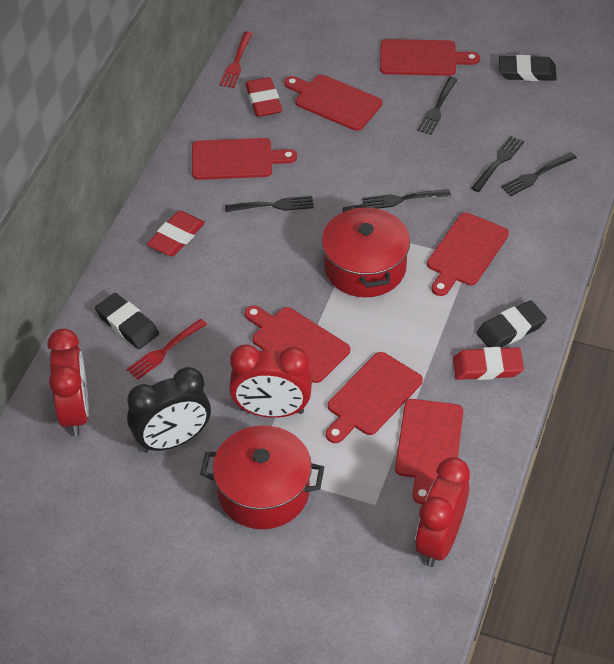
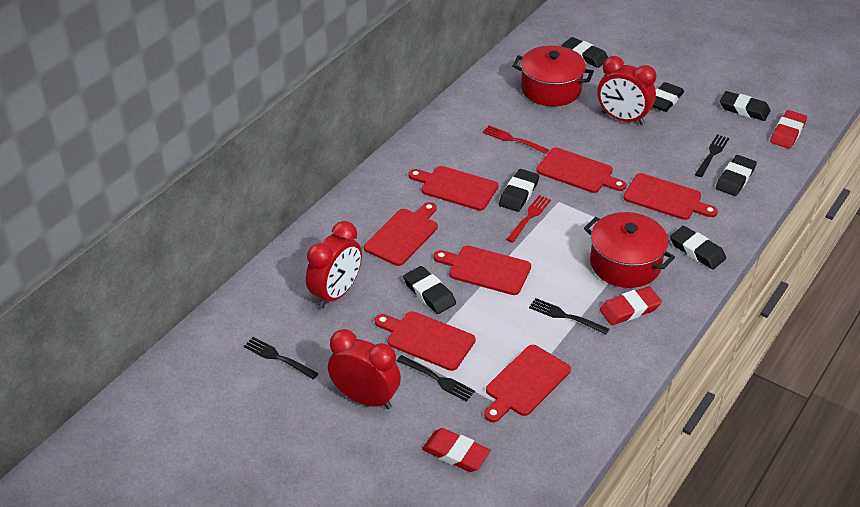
black clock: 1 -> 0
black eraser: 3 -> 7
black fork: 5 -> 4

